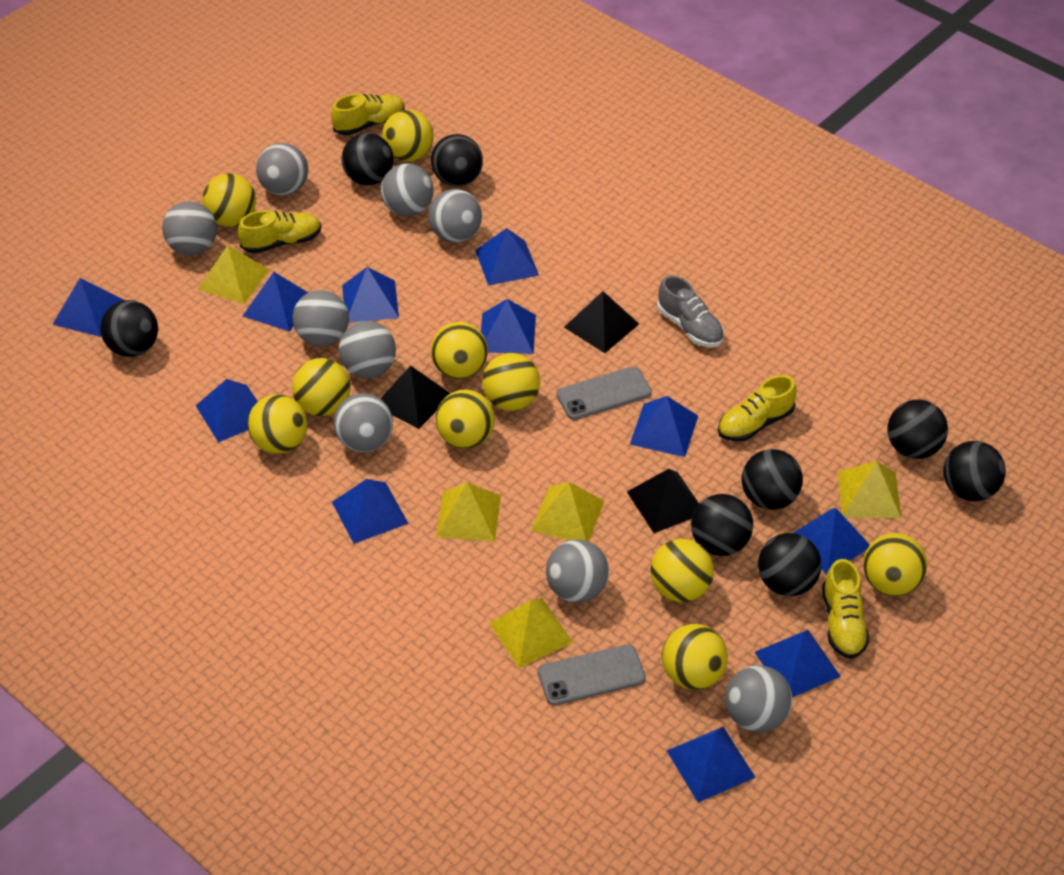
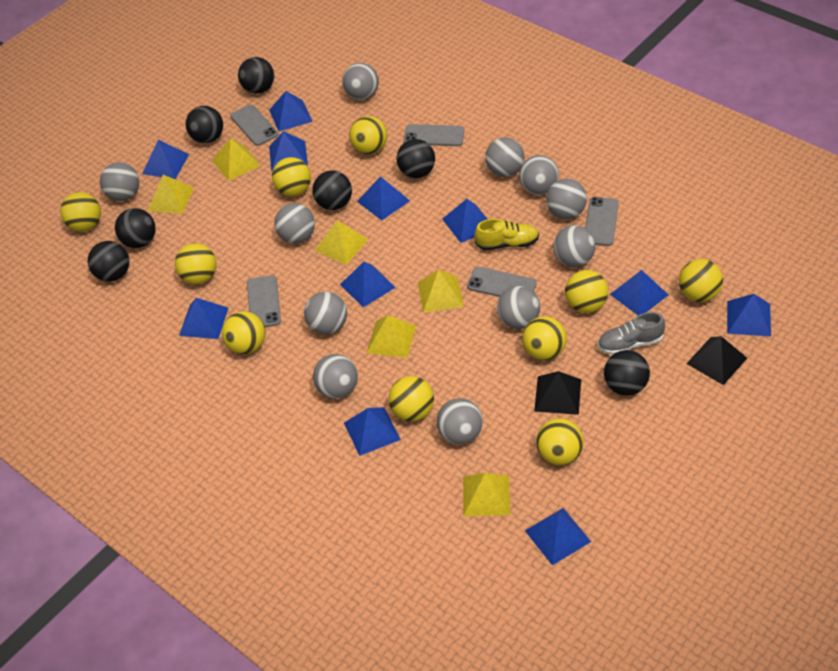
black ball: 8 -> 7
black pyramid: 3 -> 2
grey ball: 9 -> 11
grey phone: 2 -> 5
yellow pyramid: 5 -> 6
yellow shoe: 4 -> 1

